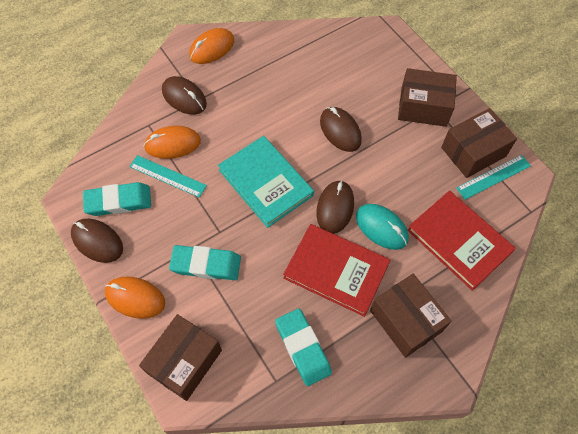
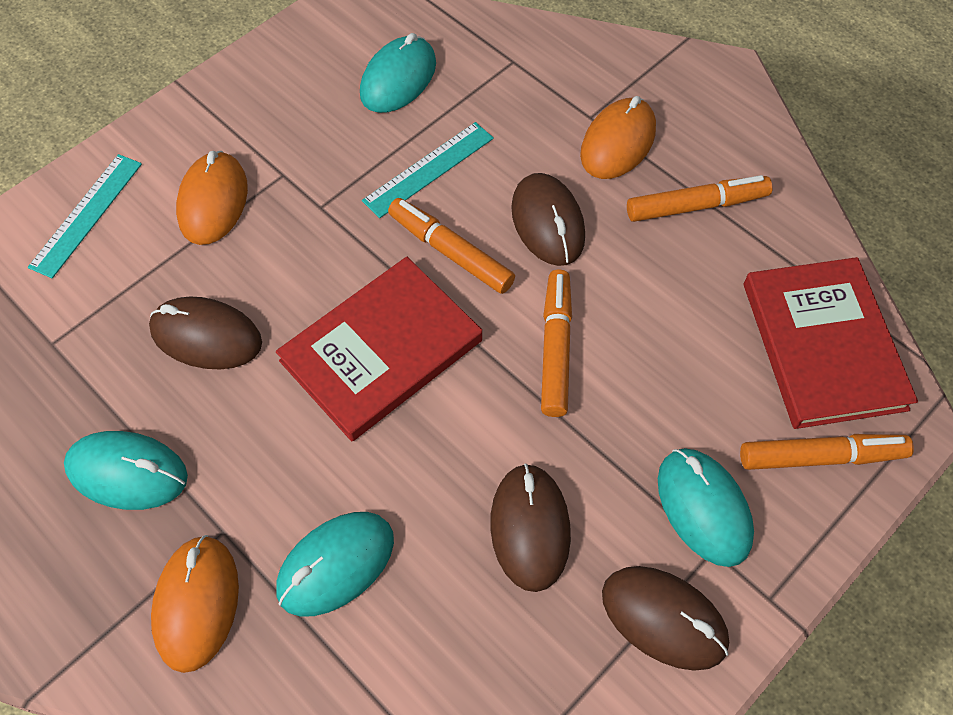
brown box: 4 -> 0
orange marker: 0 -> 4
turquoise book: 1 -> 0
turquoise eraser: 3 -> 0
turquoise mouse: 1 -> 4

